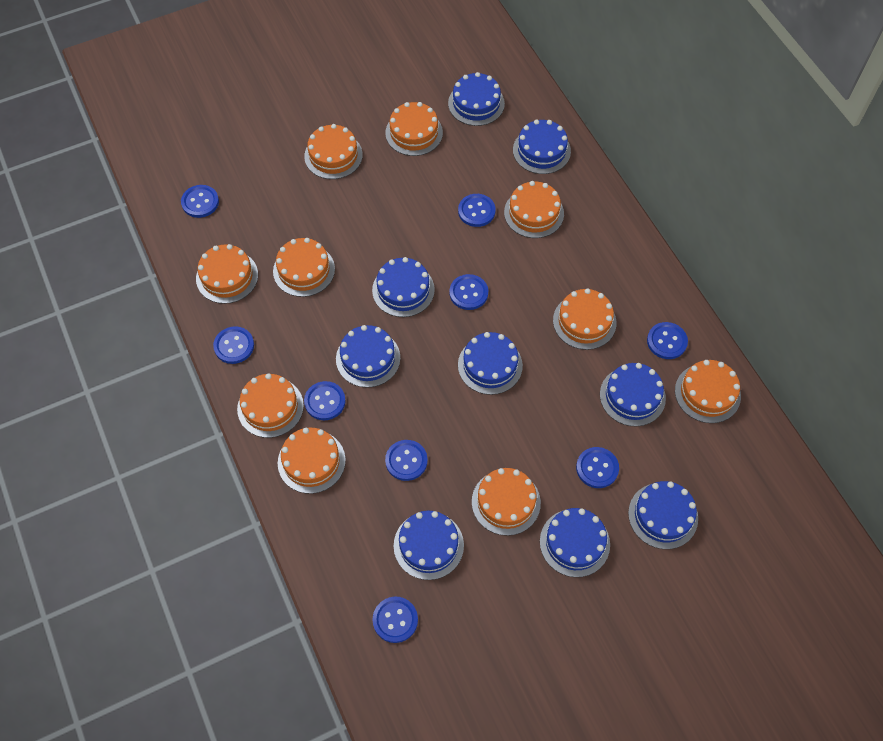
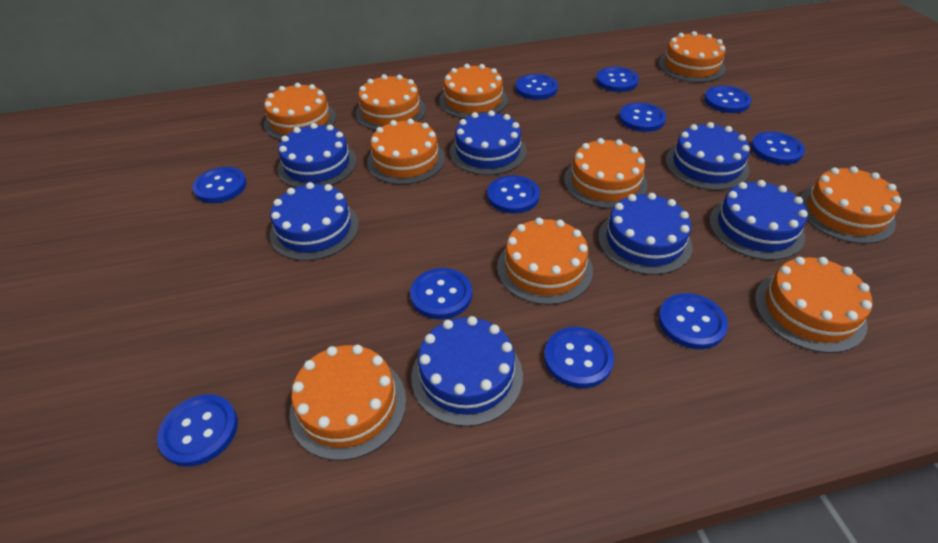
blue button: 9 -> 11
blue cake: 9 -> 7

